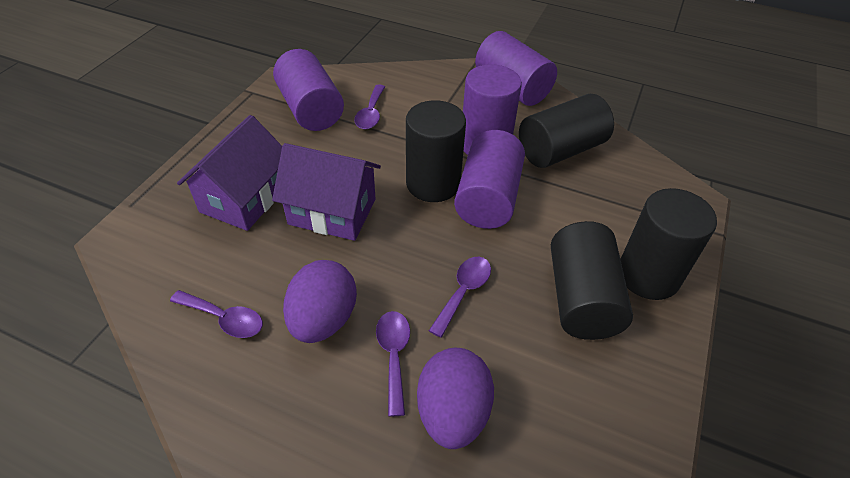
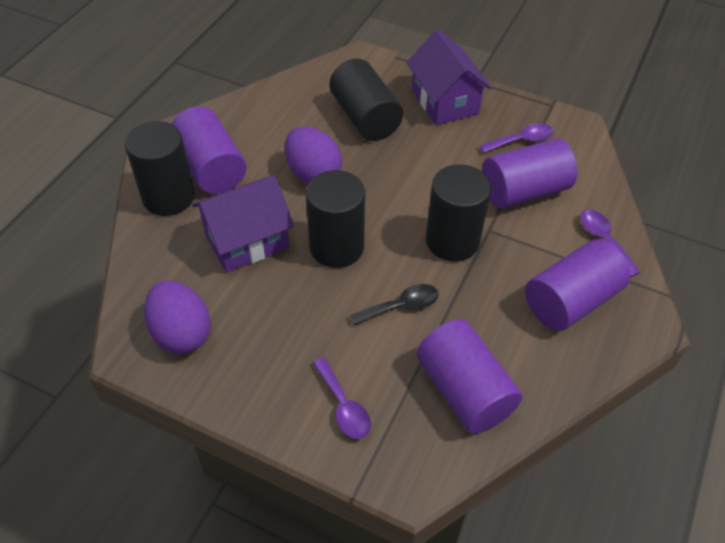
black spoon: 0 -> 1
purple spoon: 4 -> 3

